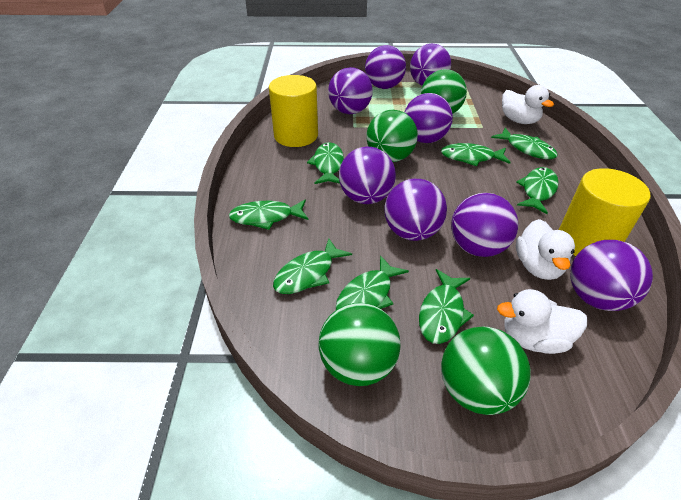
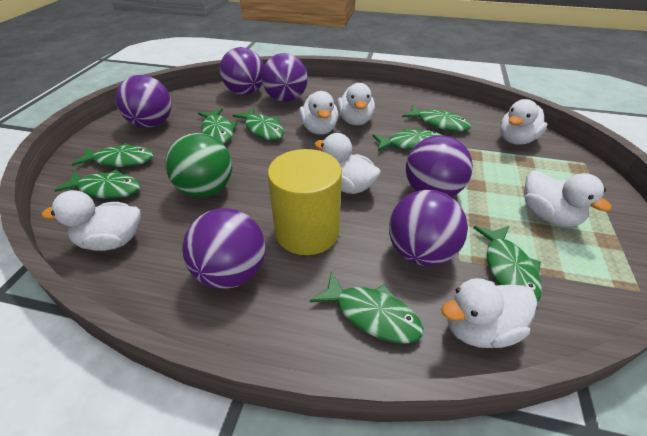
green ball: 4 -> 1
purple ball: 8 -> 6
white duck: 3 -> 7
yellow cylinder: 2 -> 1

